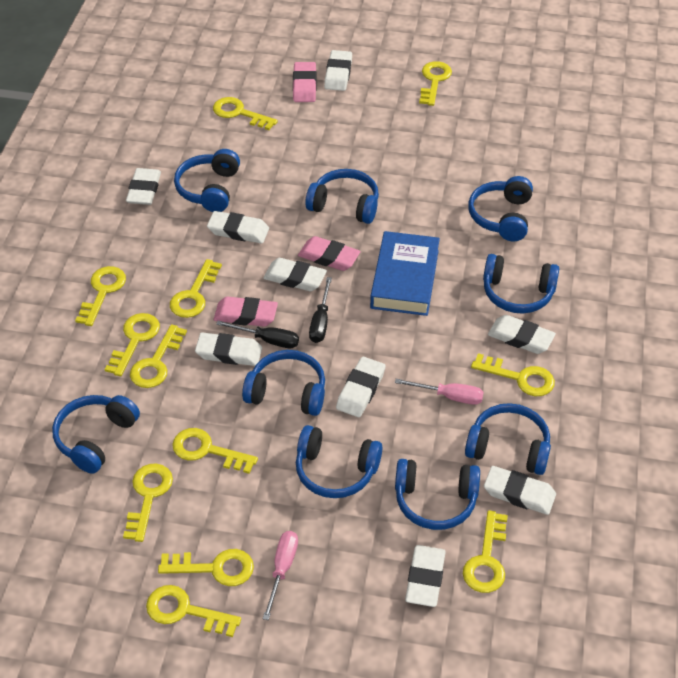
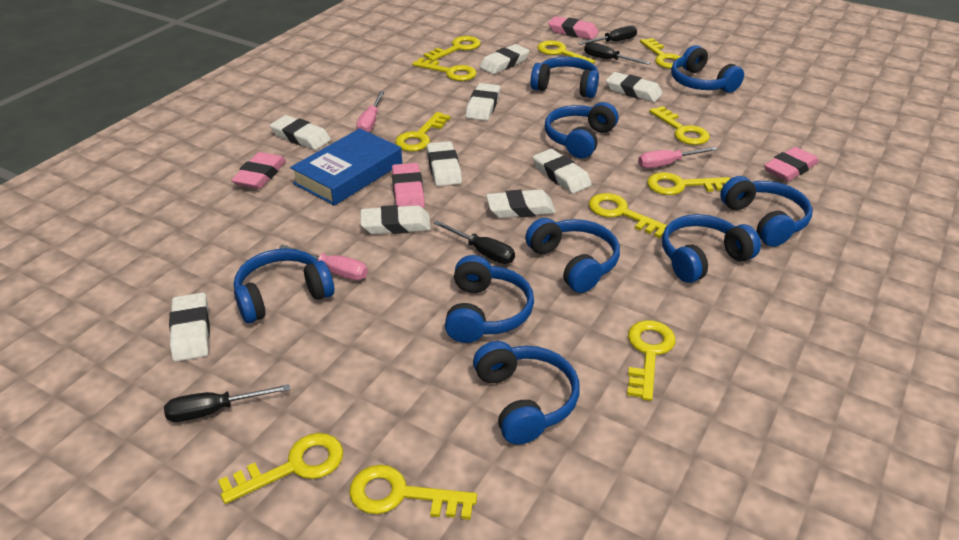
black screwdriver: 2 -> 4
pink eraser: 3 -> 4
pink screwdriver: 2 -> 3
yellow key: 12 -> 11

